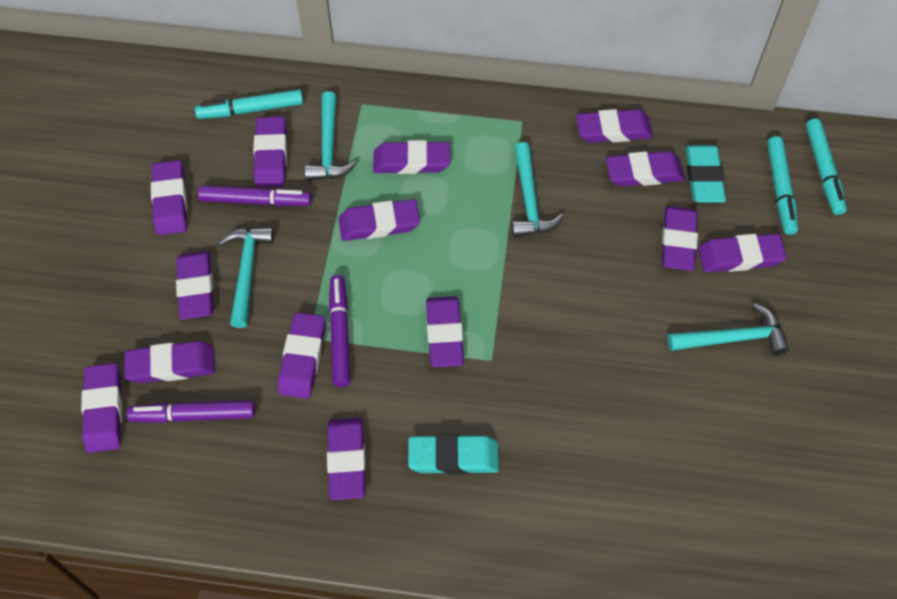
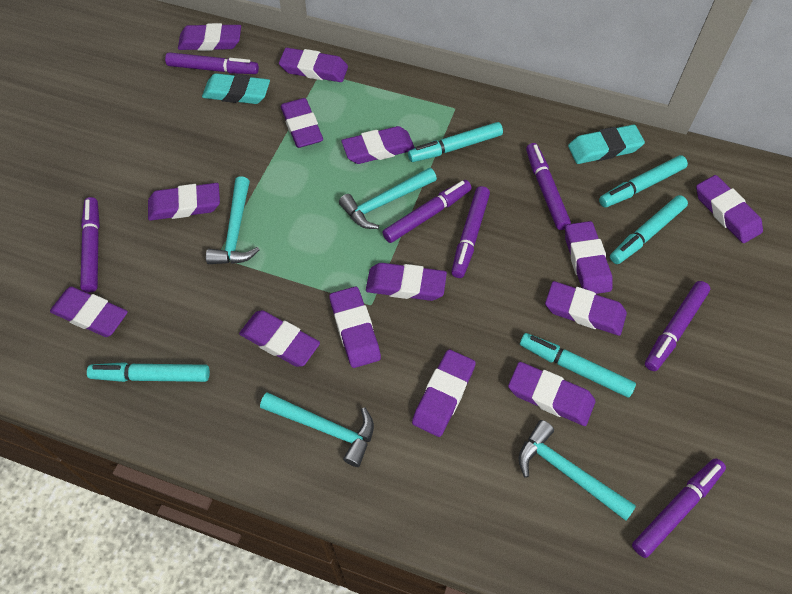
purple marker: 3 -> 7
turquoise marker: 3 -> 5

